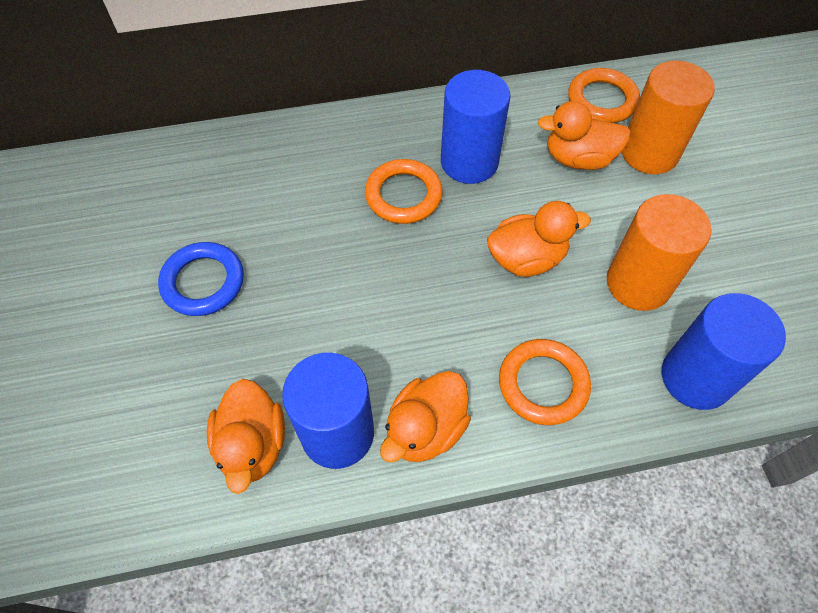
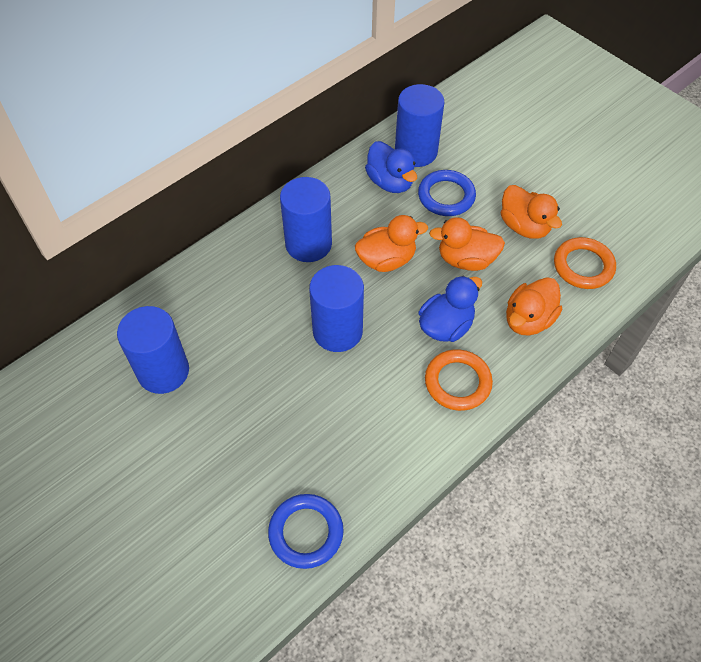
blue cylinder: 3 -> 4
blue duck: 0 -> 2
blue ring: 1 -> 2
orange cylinder: 2 -> 0
orange ring: 3 -> 2

